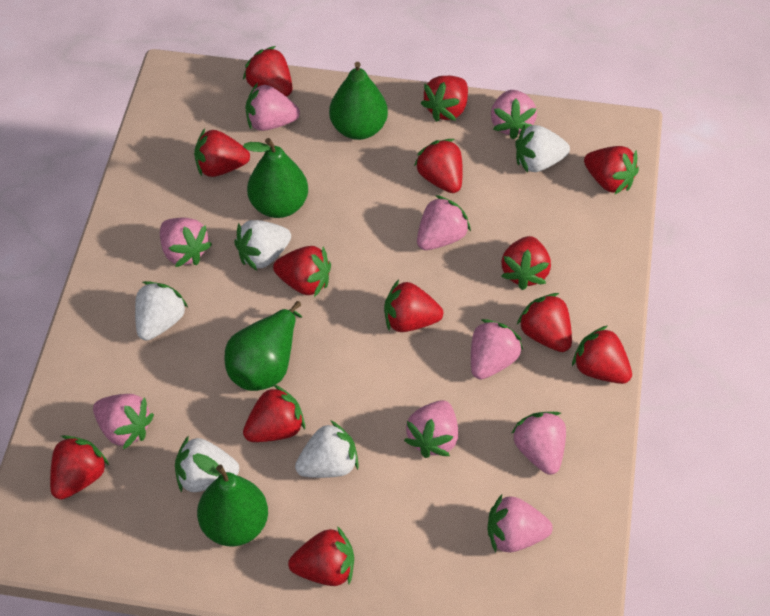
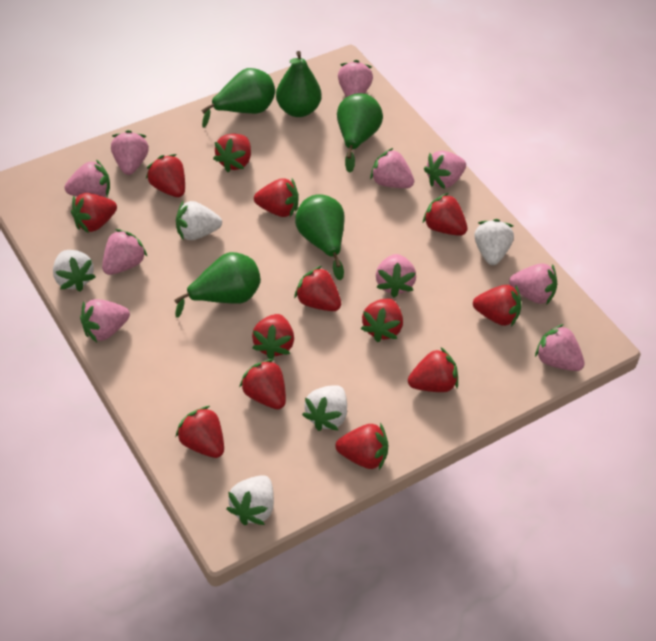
green pear: 4 -> 5
pink strawberry: 9 -> 10

